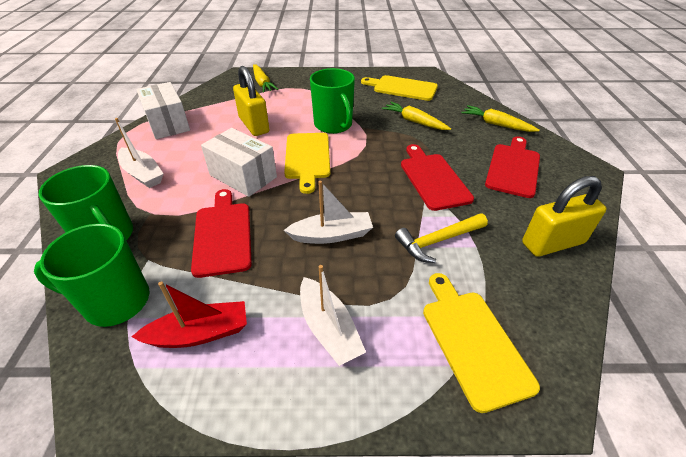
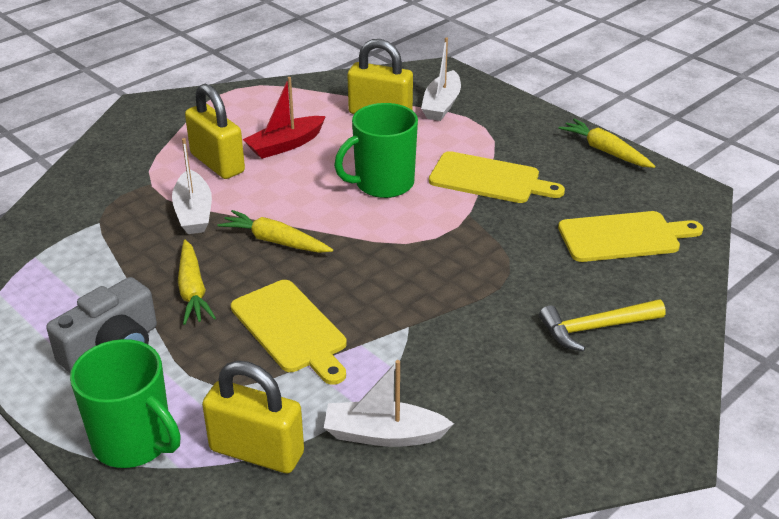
green mug: 3 -> 2
grey camera: 0 -> 1
red cutting board: 3 -> 0
white box: 2 -> 0
yellow padlock: 2 -> 3

